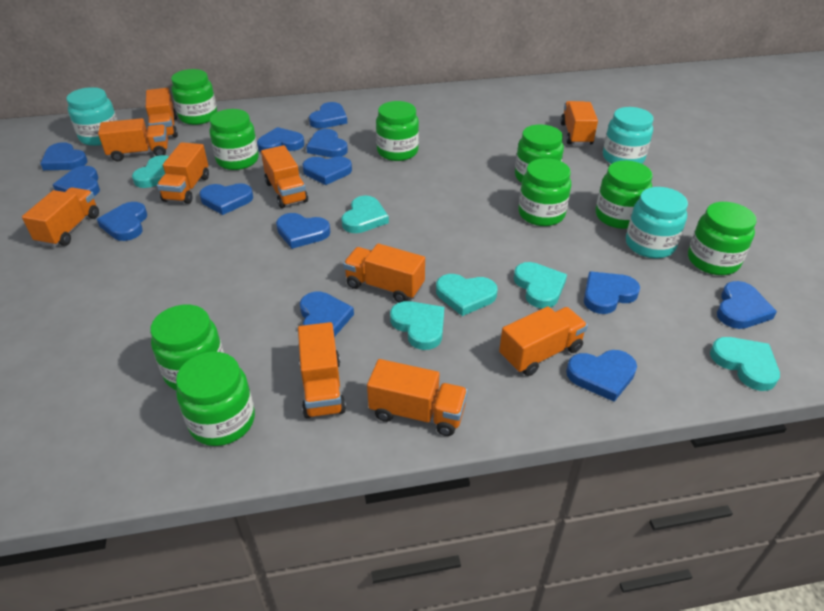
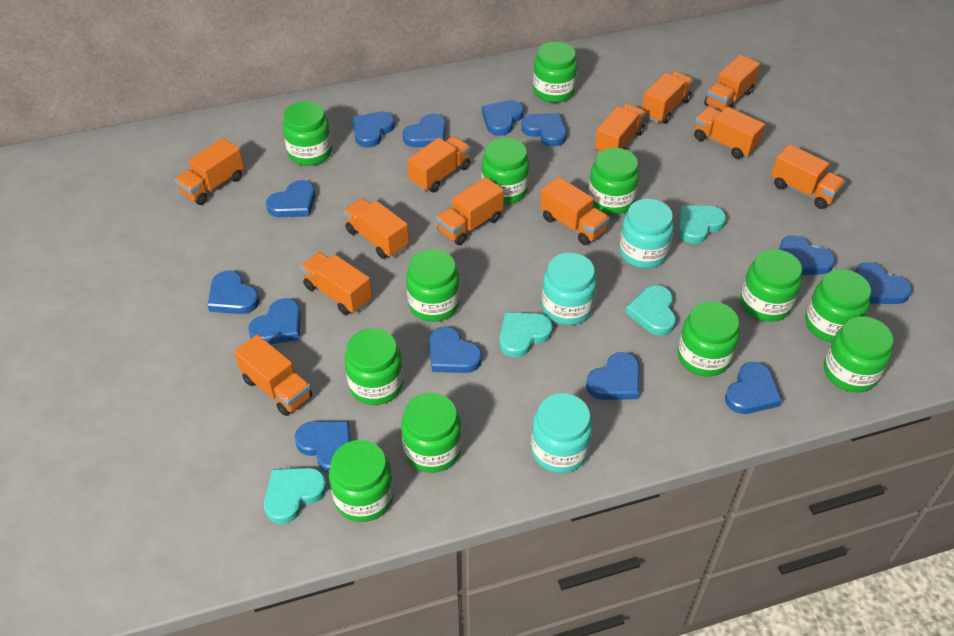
green jar: 9 -> 12
orange truck: 10 -> 12
turquoise heart: 6 -> 4

